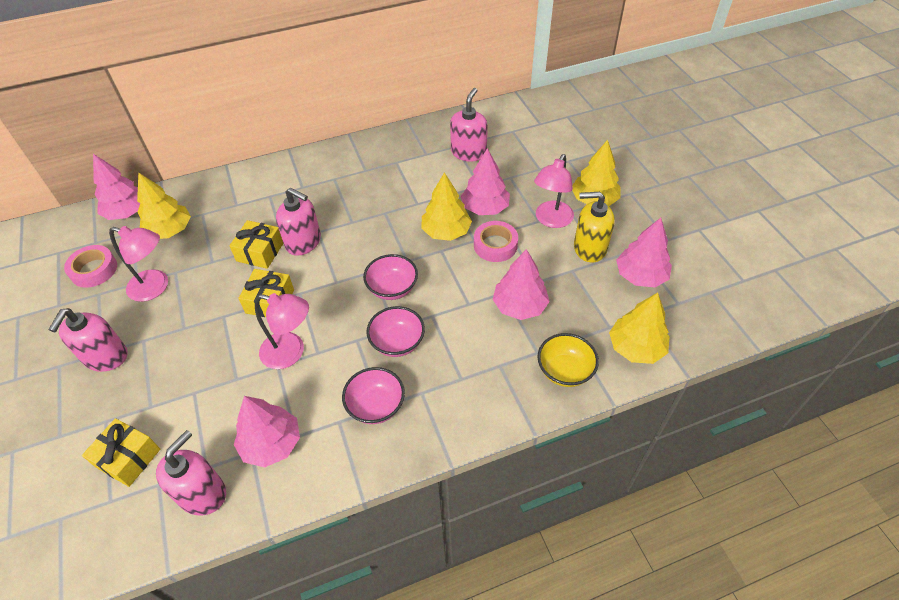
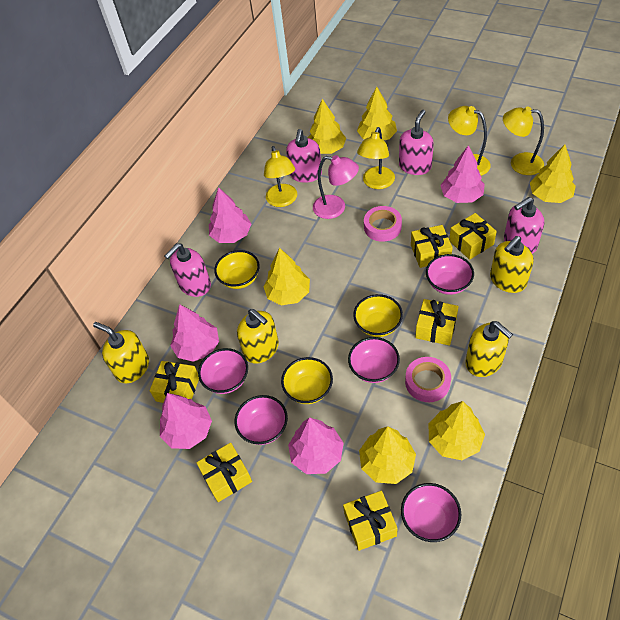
pink bowl: 3 -> 5
pink lamp: 3 -> 1
yellow bowl: 1 -> 3
yellow gift: 3 -> 6
yellow lamp: 0 -> 4
yellow soap dispenser: 1 -> 4
yellow tree: 4 -> 6

